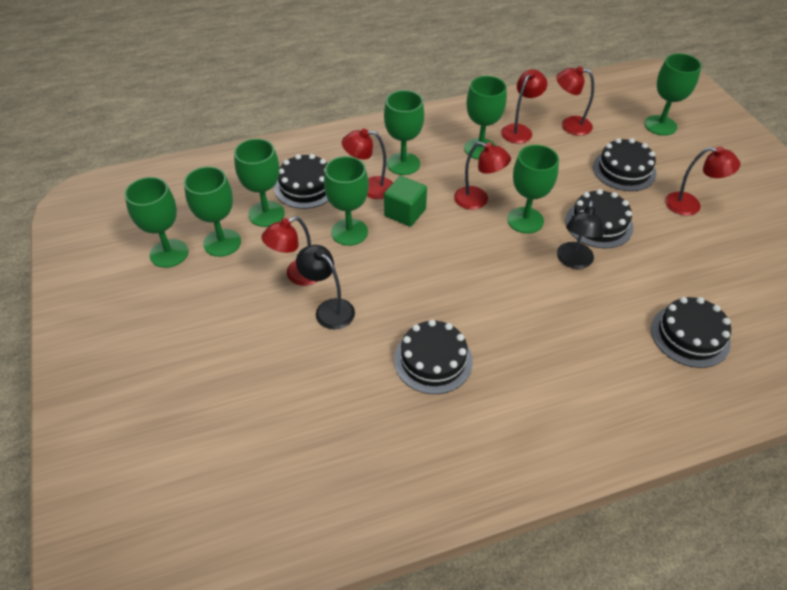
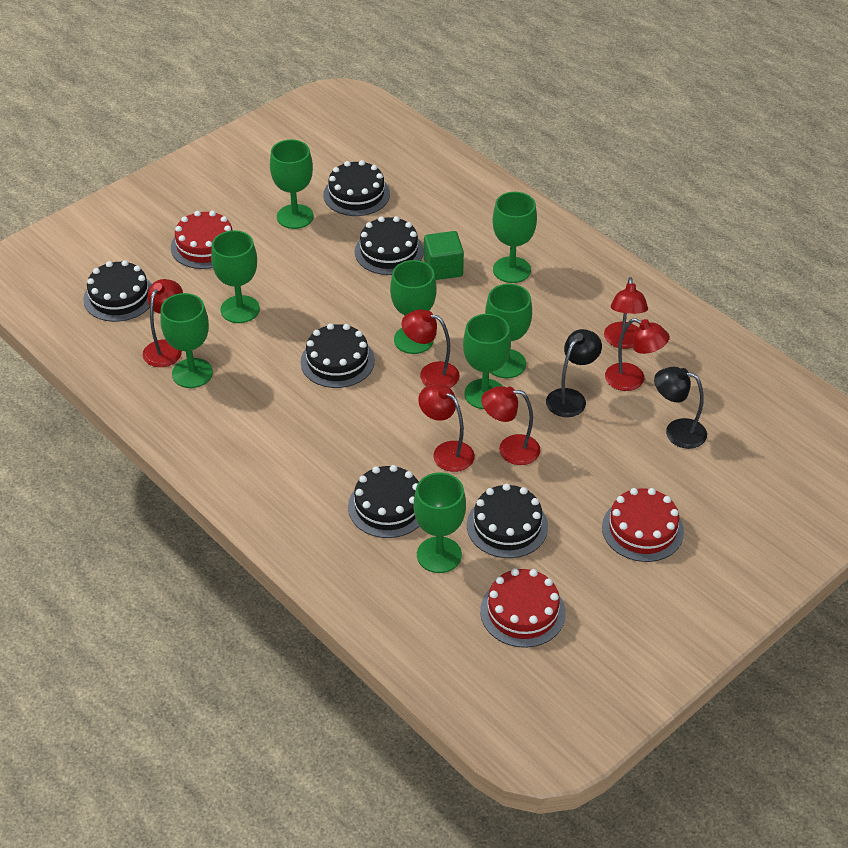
black cake: 5 -> 6
red cake: 0 -> 3

